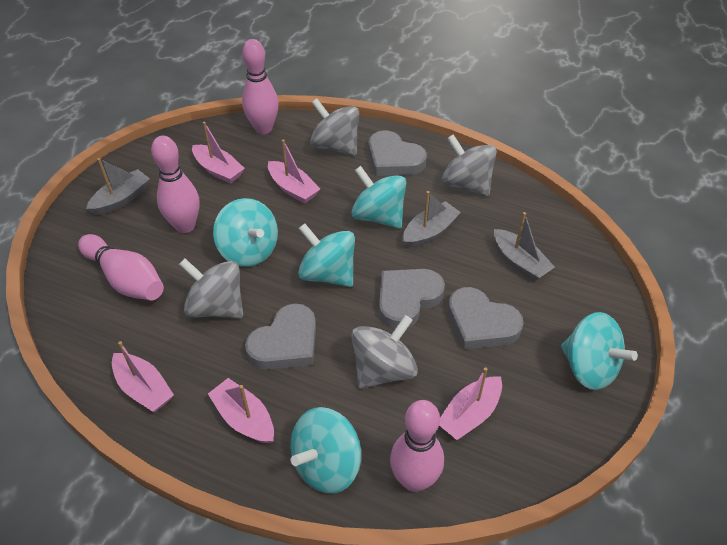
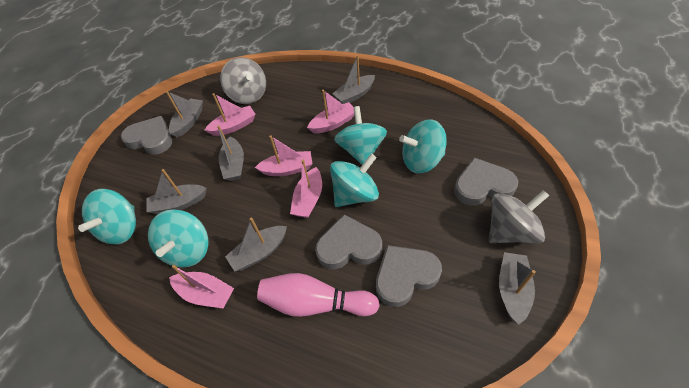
grey boat: 3 -> 6
grey spinning top: 4 -> 2
pink bowling pin: 4 -> 1

